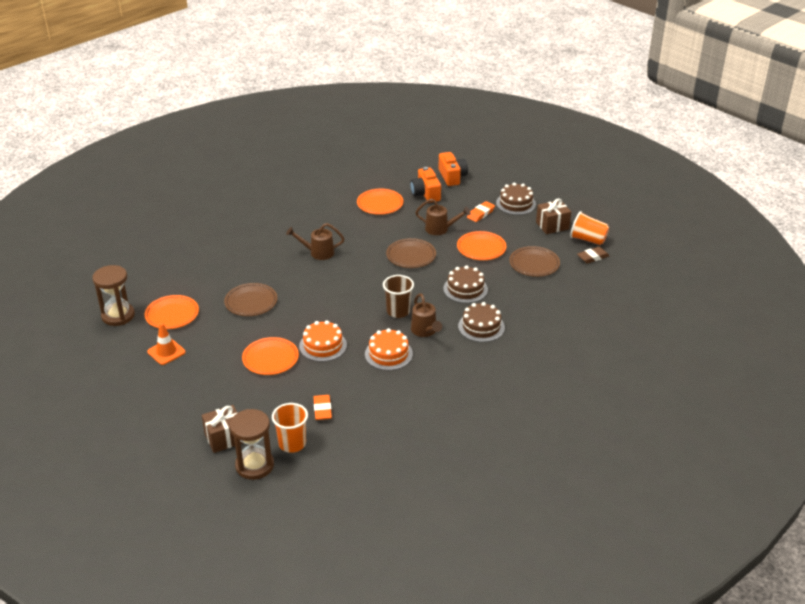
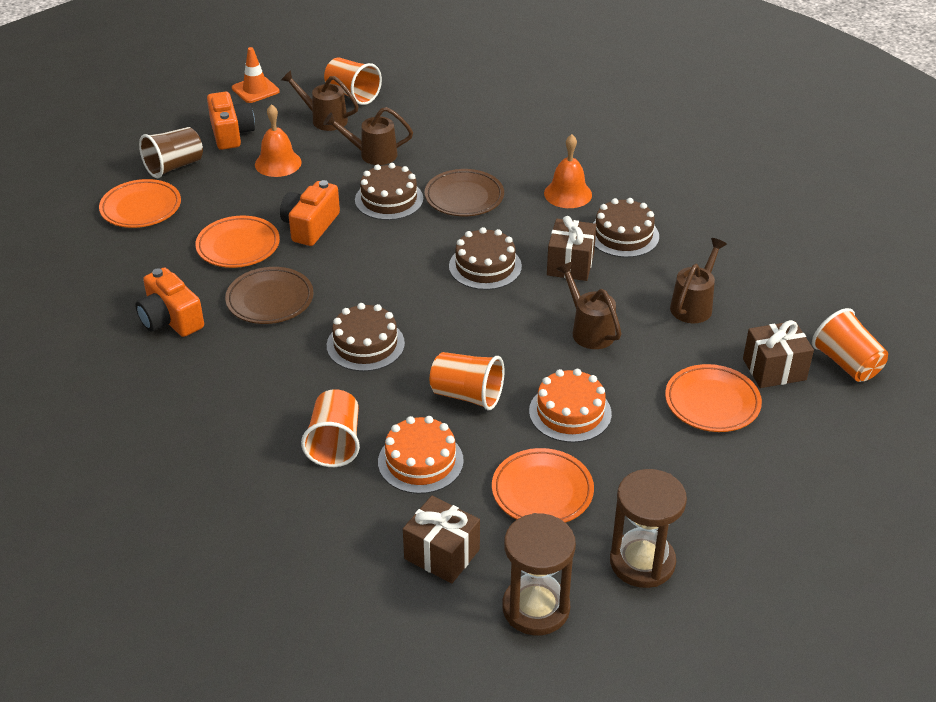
brown cake: 3 -> 4
brown eraser: 1 -> 0
brown gift: 2 -> 3
brown plate: 3 -> 2
brown watering can: 3 -> 4
orange bell: 0 -> 2
orange camera: 2 -> 3
orange cup: 2 -> 4
orange eraser: 2 -> 0

